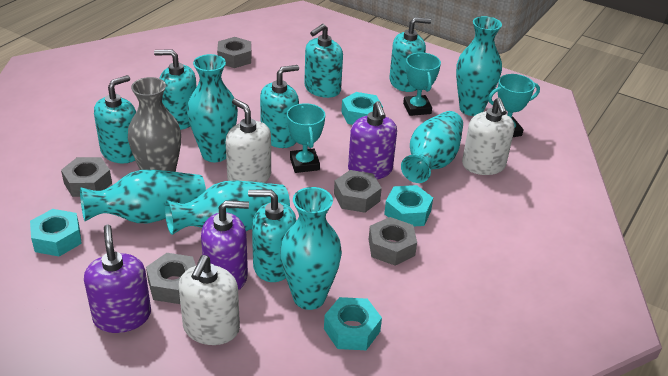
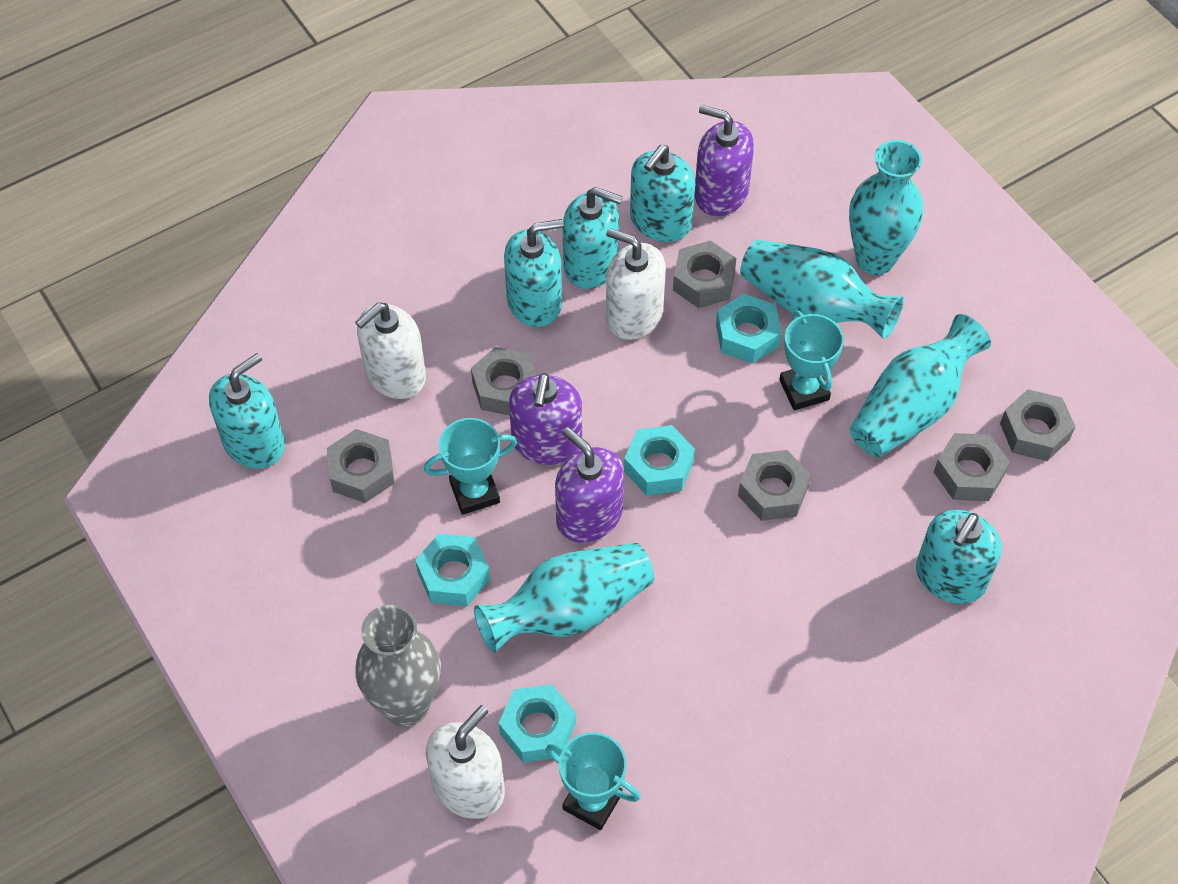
grey nut: 5 -> 6
turquoise soap dispenser: 6 -> 5
turquoise vase: 6 -> 4

